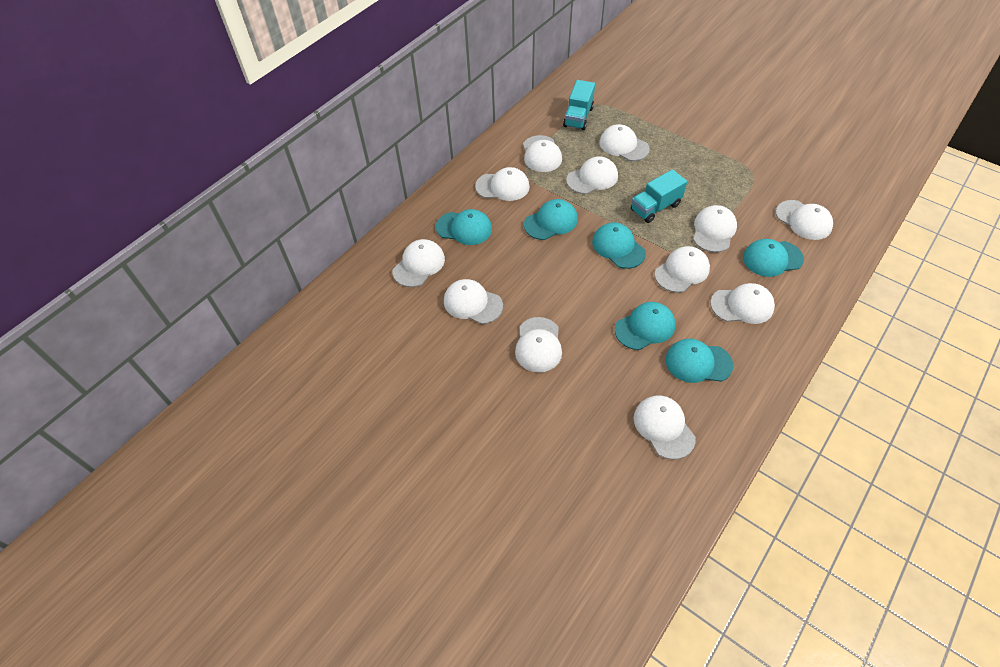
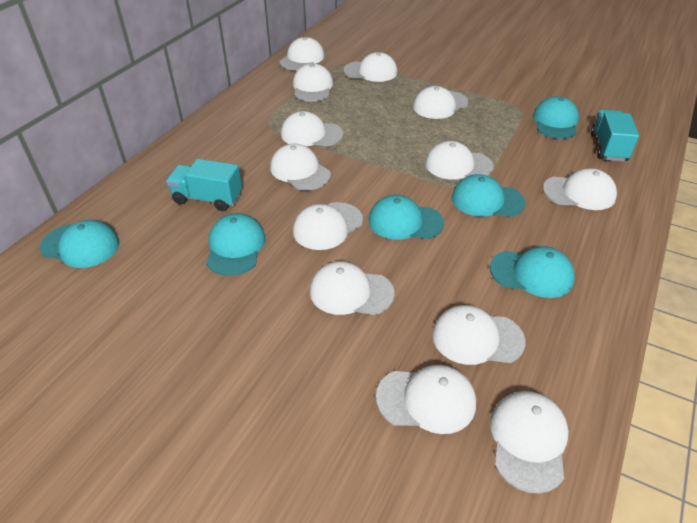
white cap: 12 -> 13

